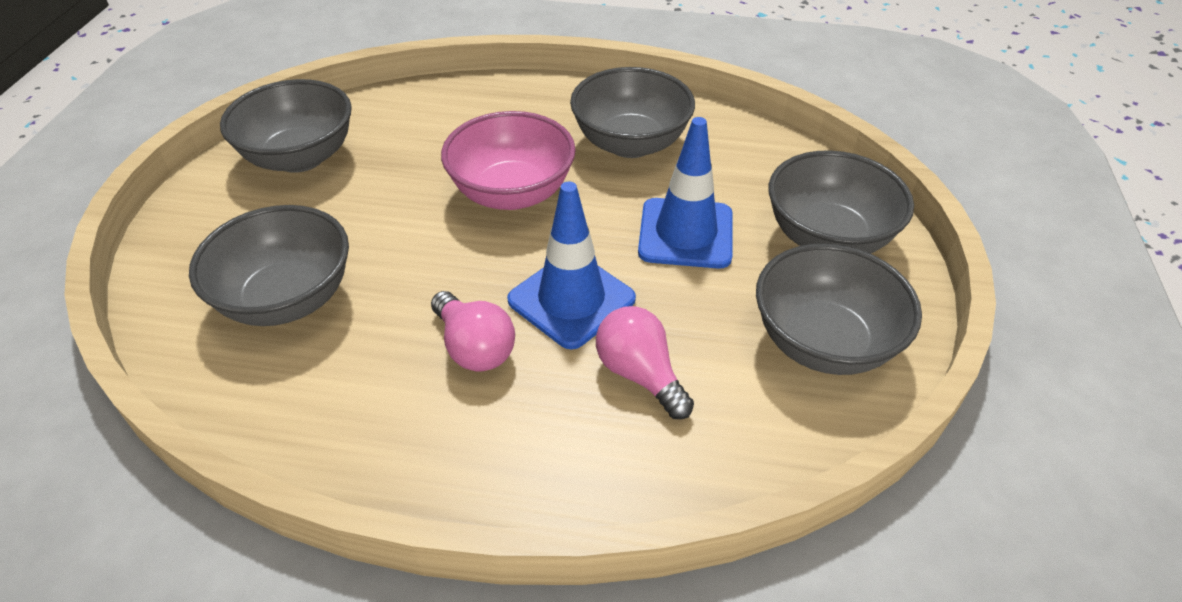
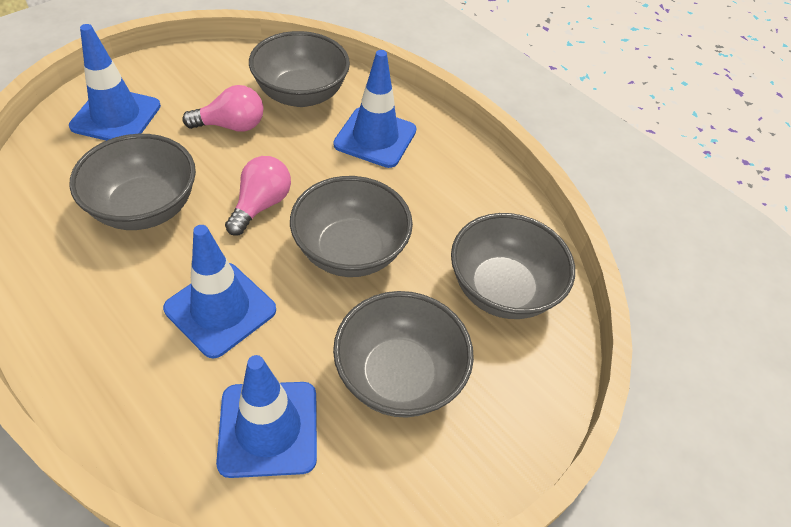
blue traffic cone: 2 -> 4
pink bowl: 1 -> 0

